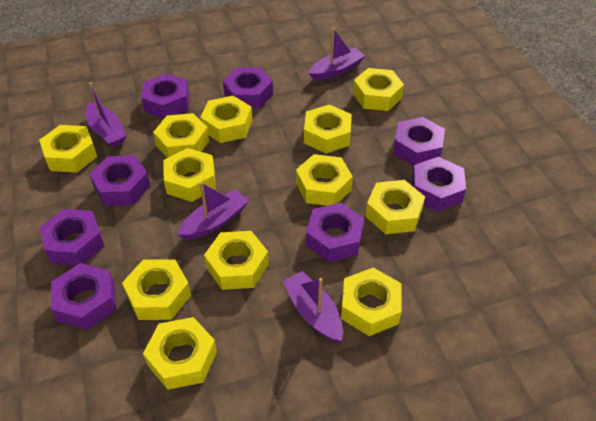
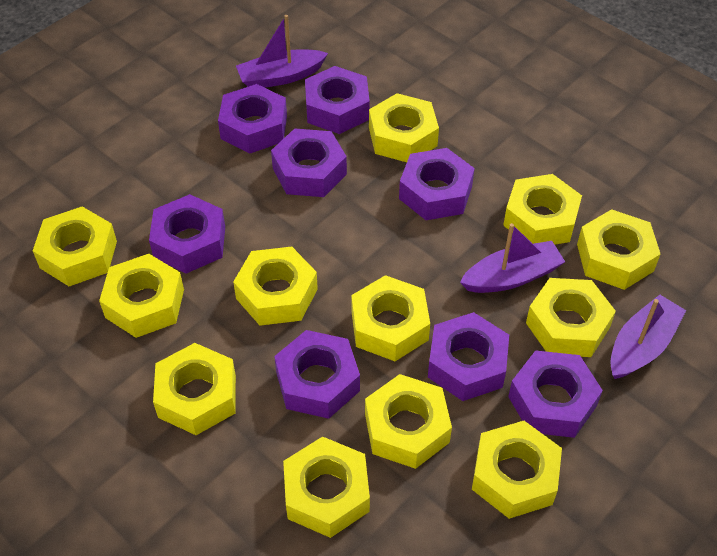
purple boat: 4 -> 3

